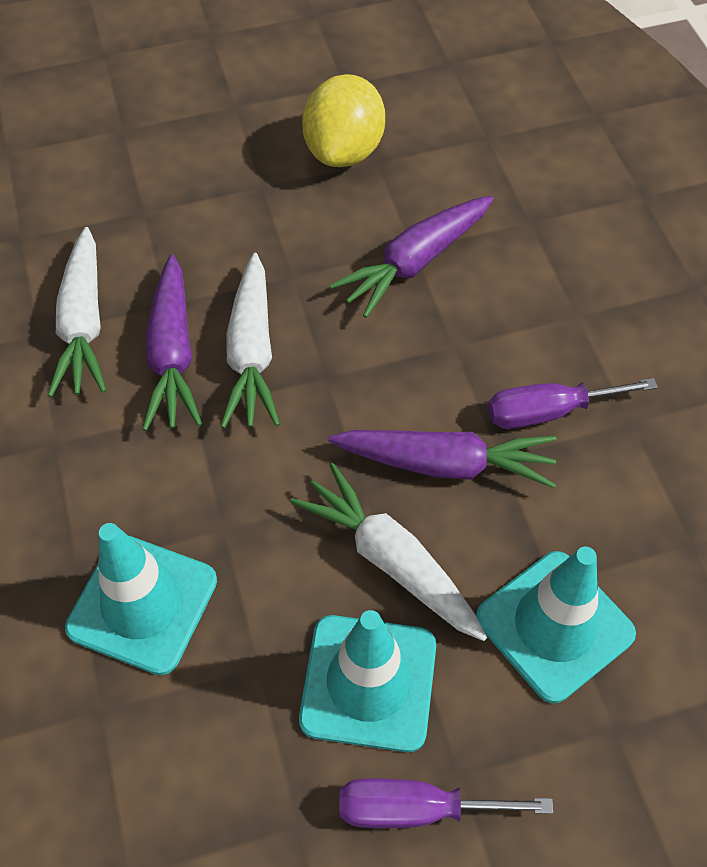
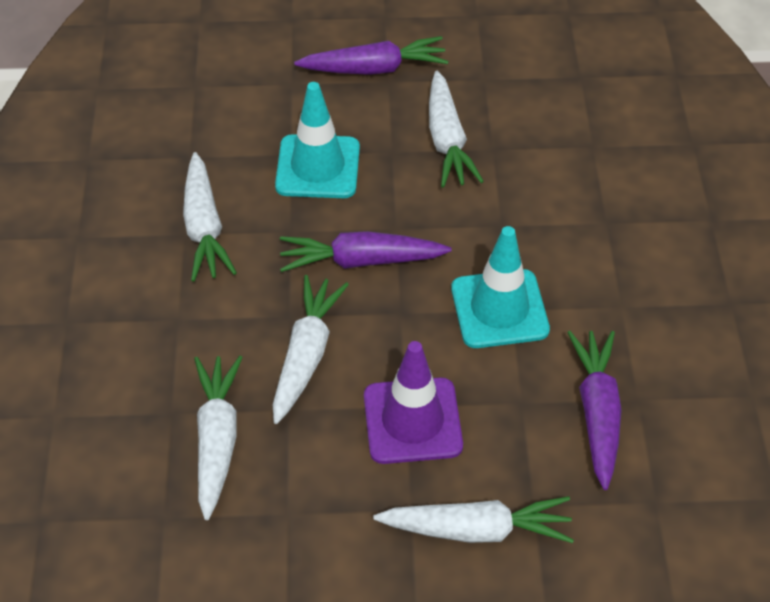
purple screwdriver: 2 -> 0
purple traffic cone: 0 -> 1
turquoise traffic cone: 3 -> 2
white carrot: 3 -> 5
yellow lemon: 1 -> 0

